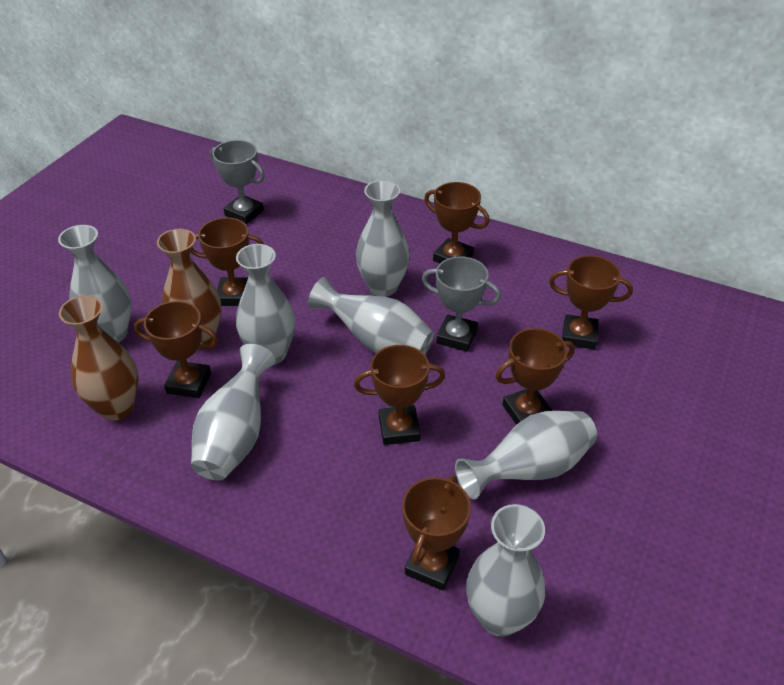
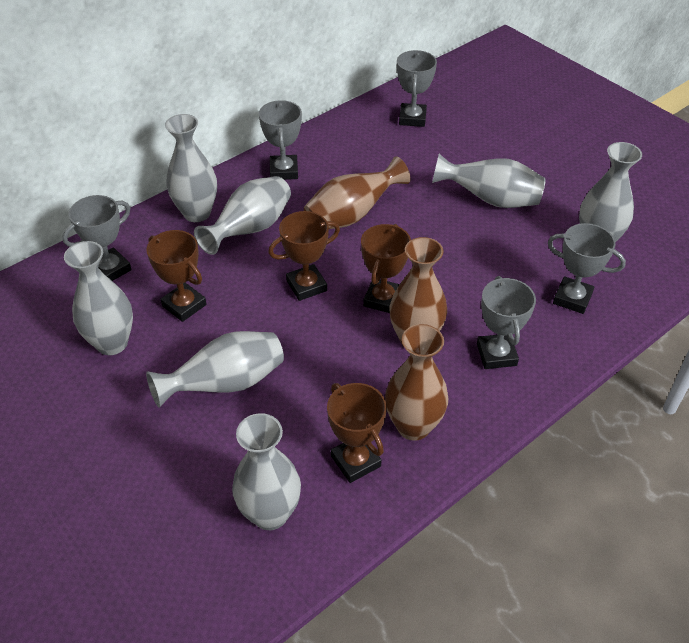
brown trophy: 7 -> 4
brown vase: 2 -> 3
grey trophy: 2 -> 5

